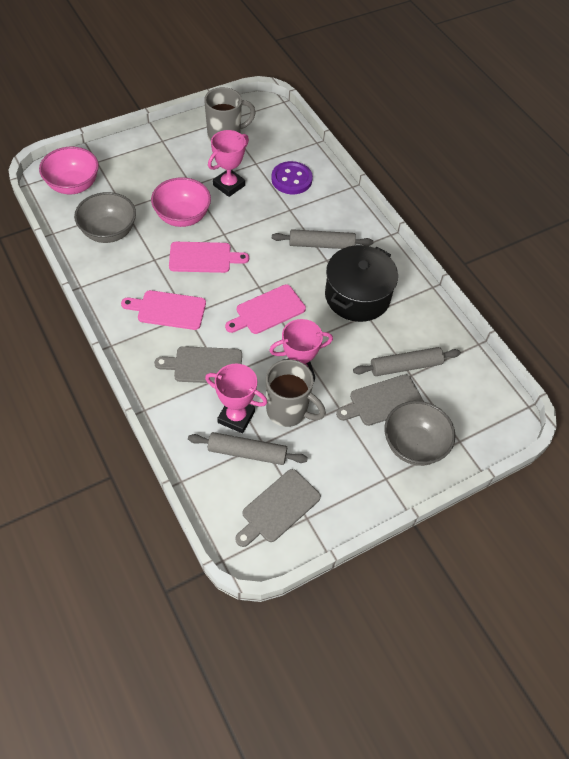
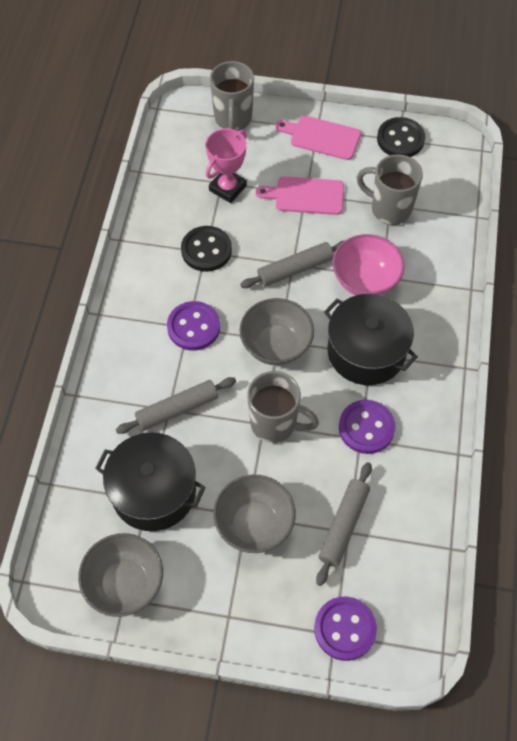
black button: 0 -> 2
black pot: 1 -> 2
grey bowl: 2 -> 3
grey cutting board: 3 -> 0
grey mug: 2 -> 3
pink bowl: 2 -> 1
pink cutting board: 3 -> 2
pink trophy: 3 -> 1
purple button: 1 -> 3

